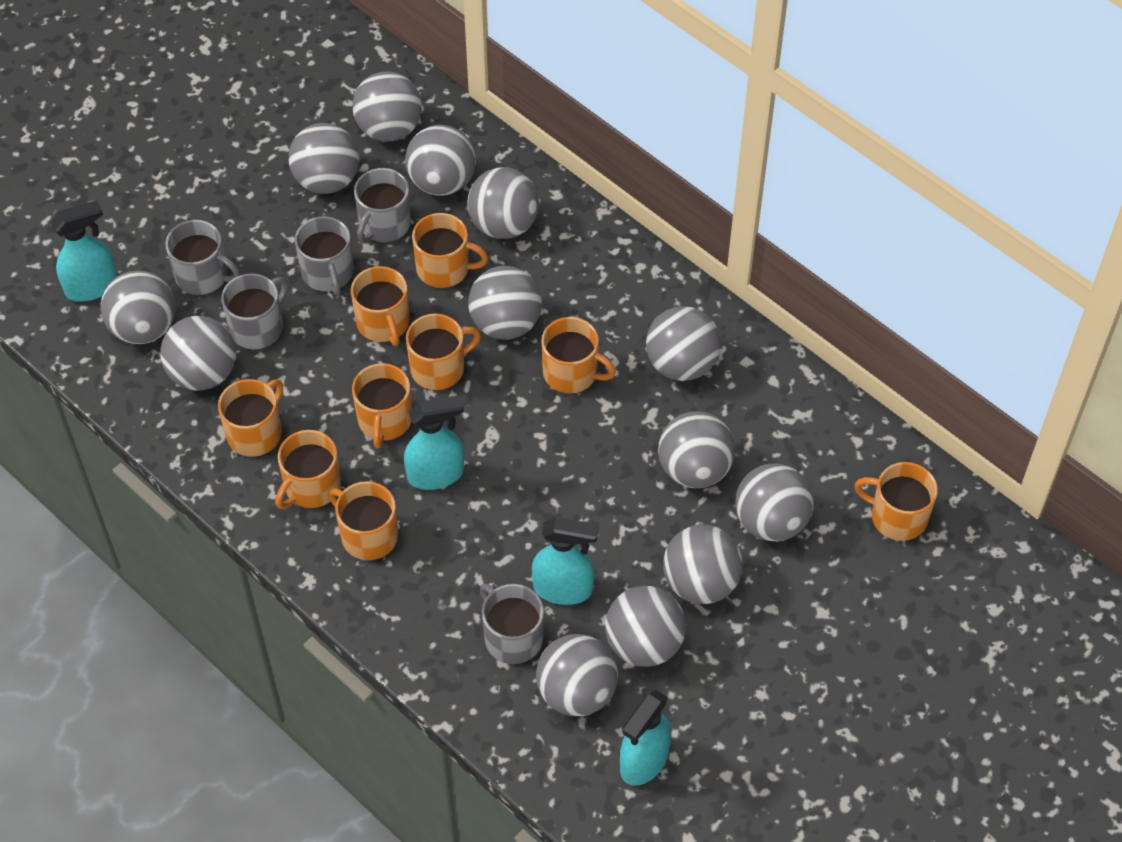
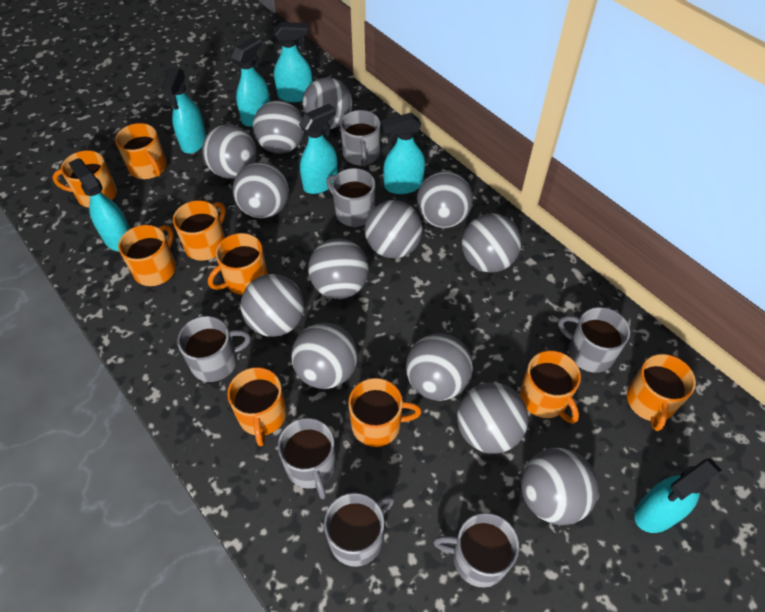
grey mug: 5 -> 7
turquoise spray bottle: 4 -> 7

